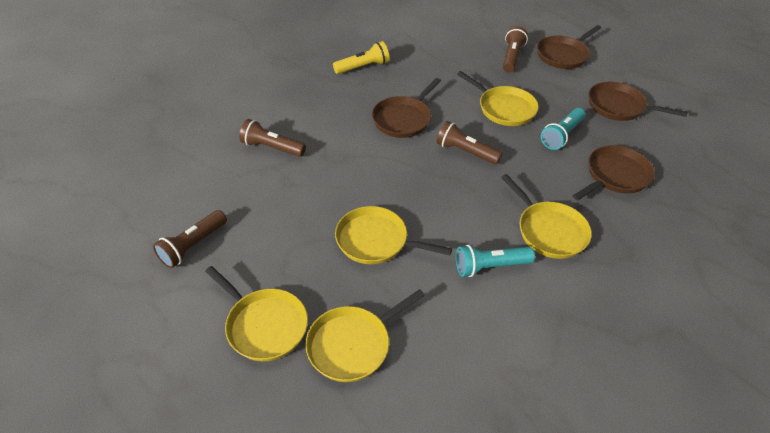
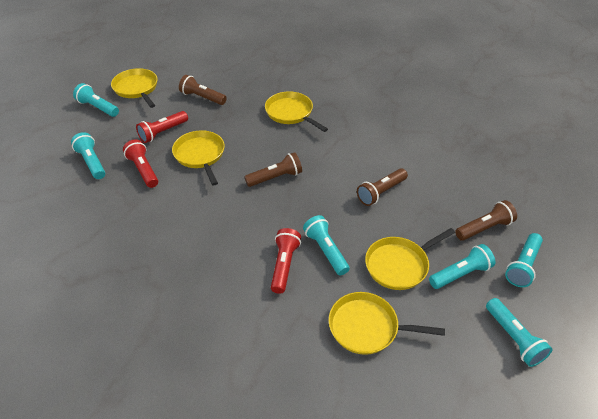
brown pan: 4 -> 0
red flashlight: 0 -> 3
turquoise flashlight: 2 -> 6
yellow flashlight: 1 -> 0

